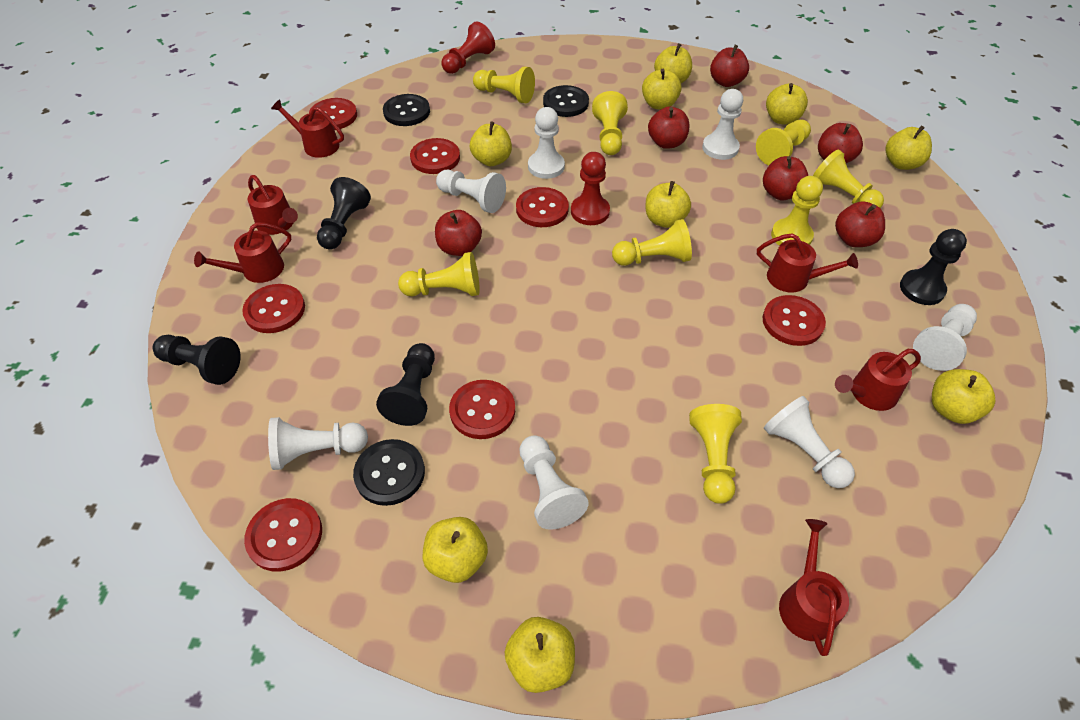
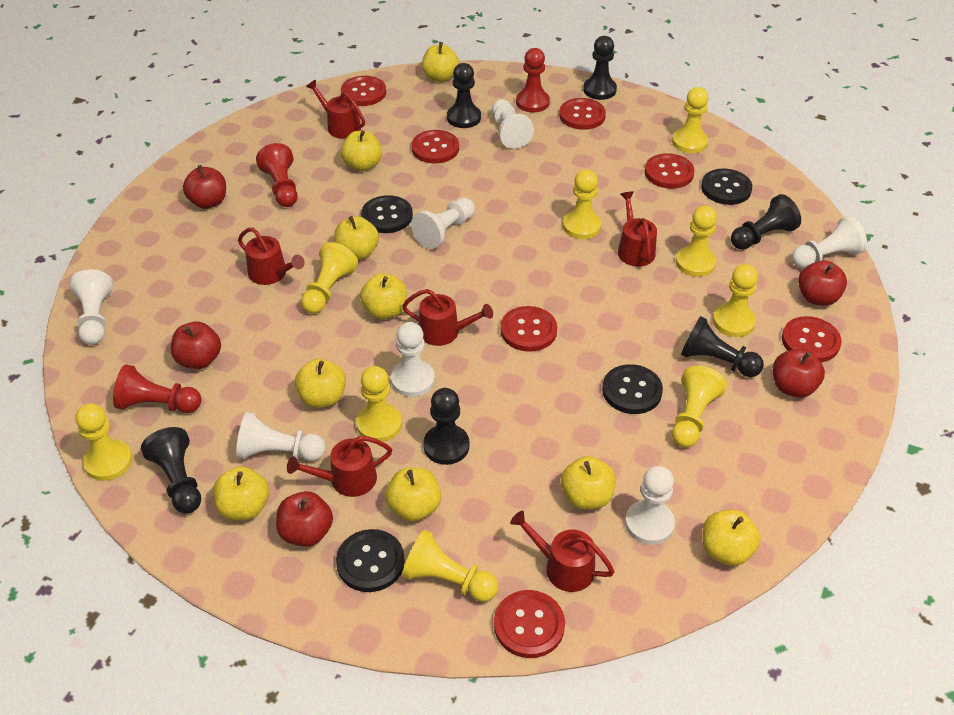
black button: 3 -> 4
black pawn: 4 -> 6
red apple: 6 -> 5
red pawn: 2 -> 3
yellow pawn: 8 -> 9

